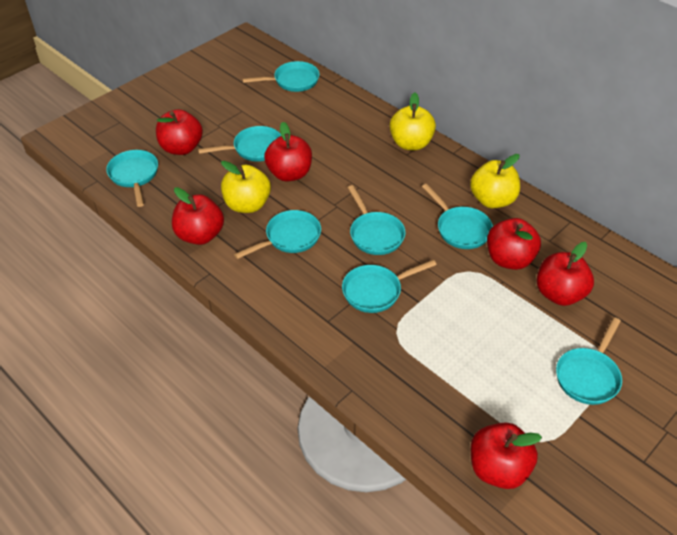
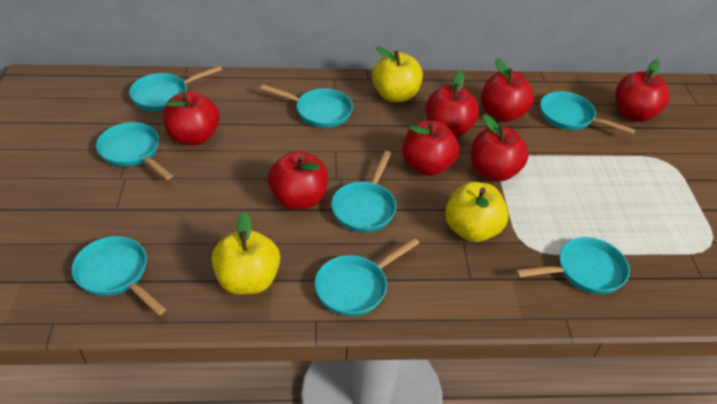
red apple: 6 -> 7

